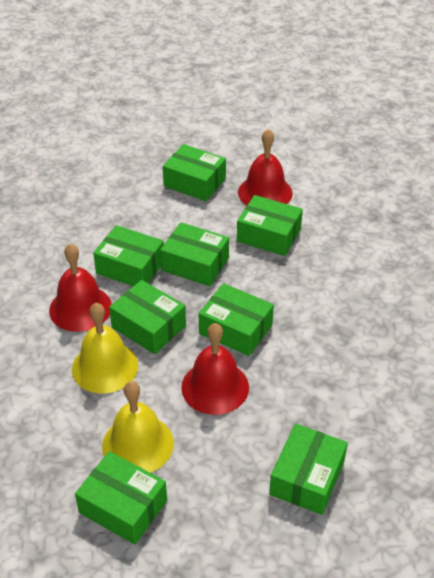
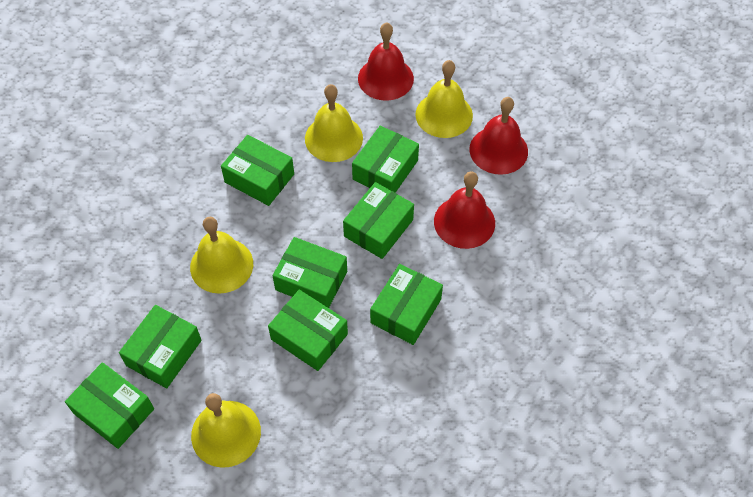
yellow bell: 2 -> 4

